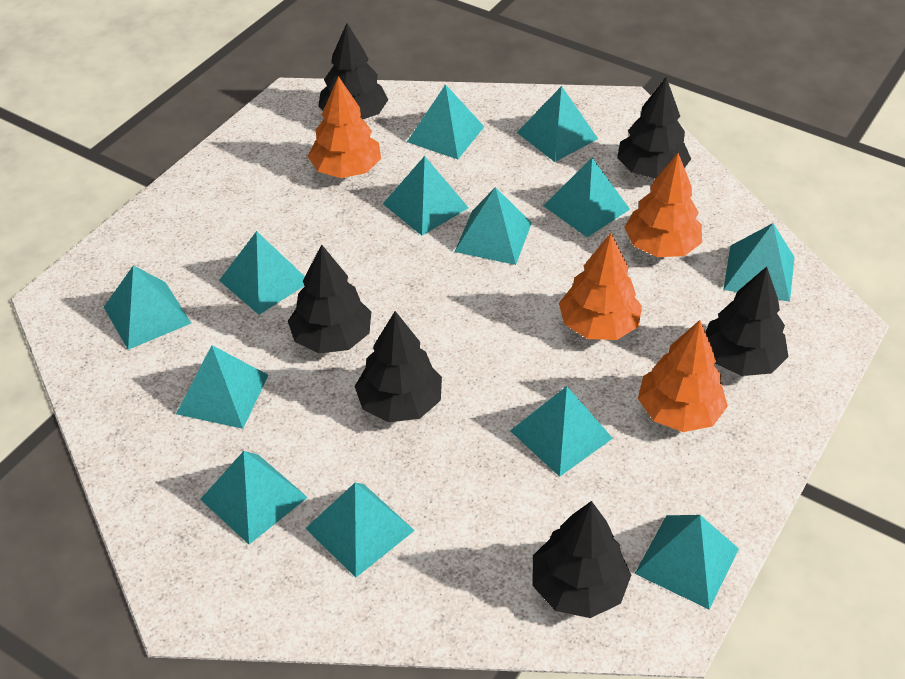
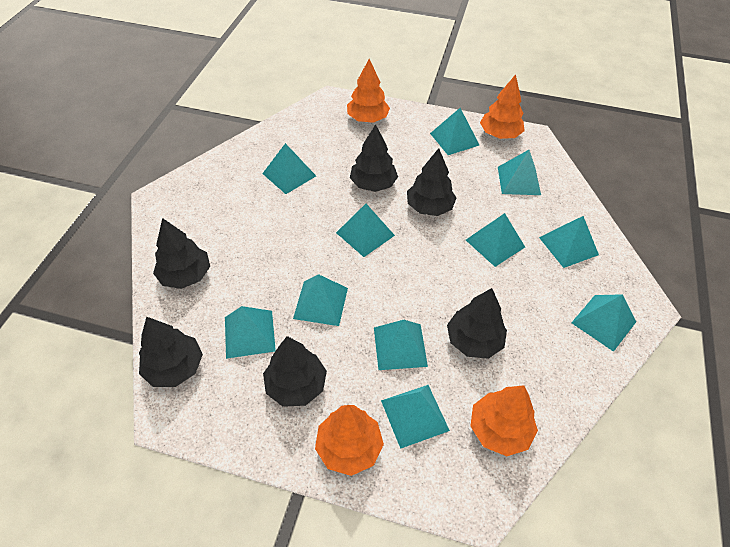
turquoise pyramid: 13 -> 11

